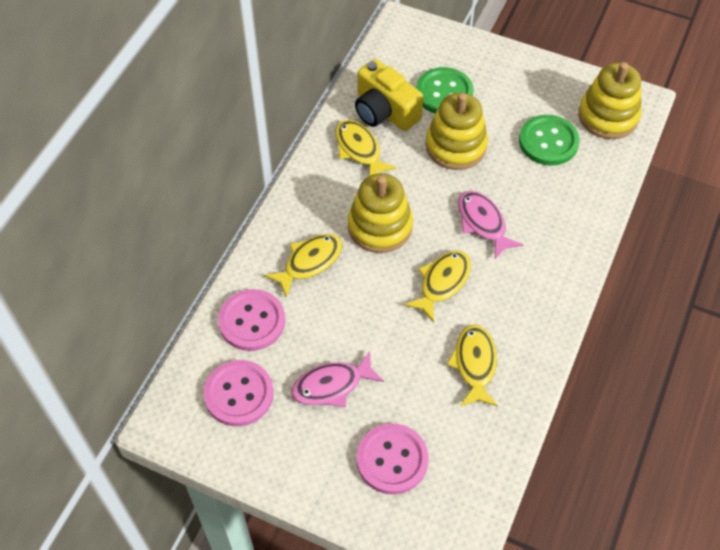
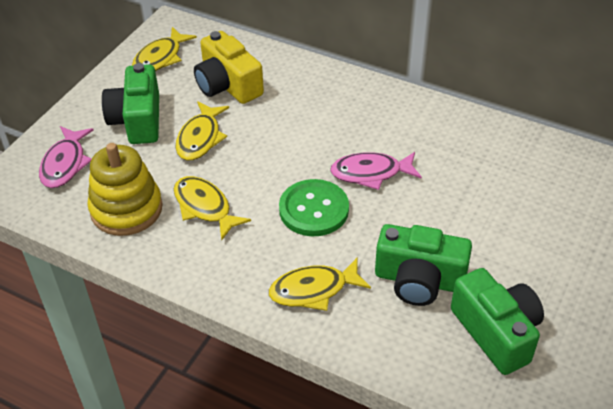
green button: 2 -> 1
green camera: 0 -> 3
pink button: 3 -> 0
yellow stacking toy: 3 -> 1

